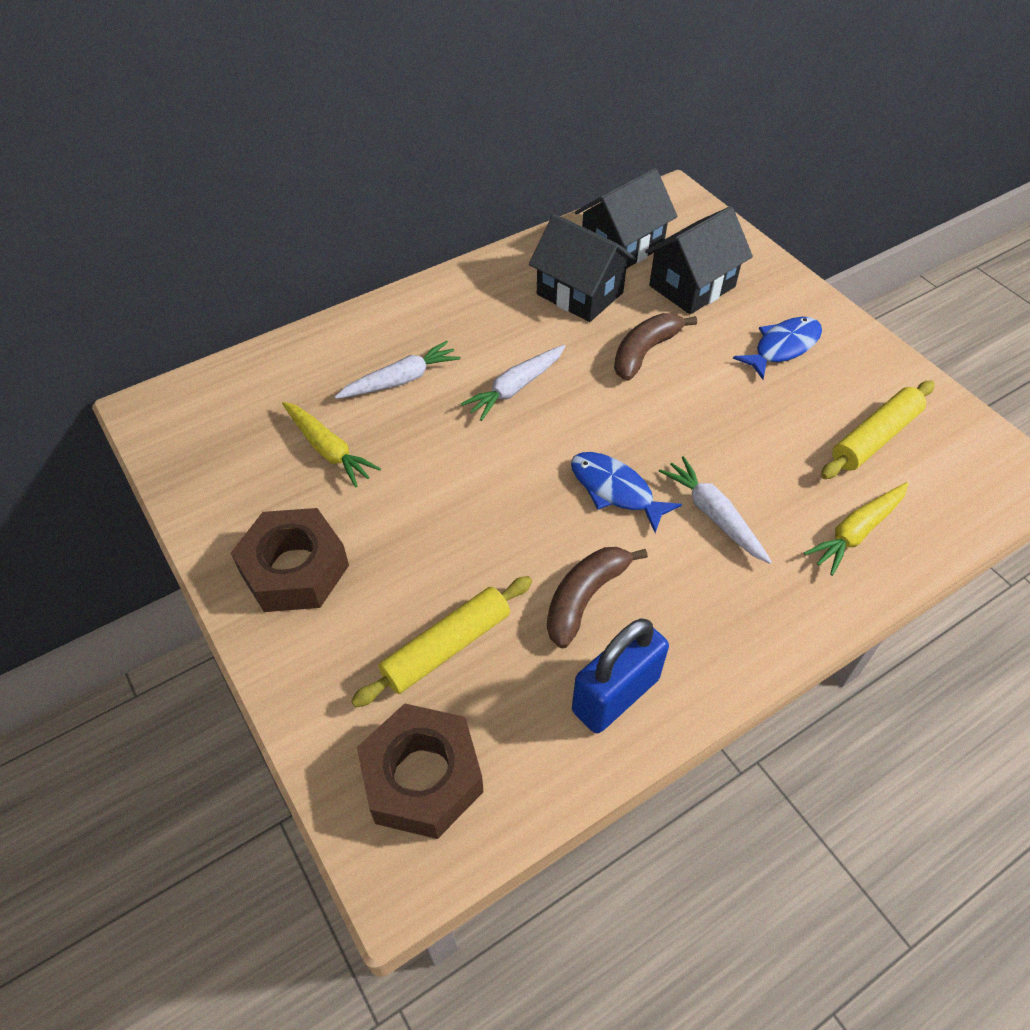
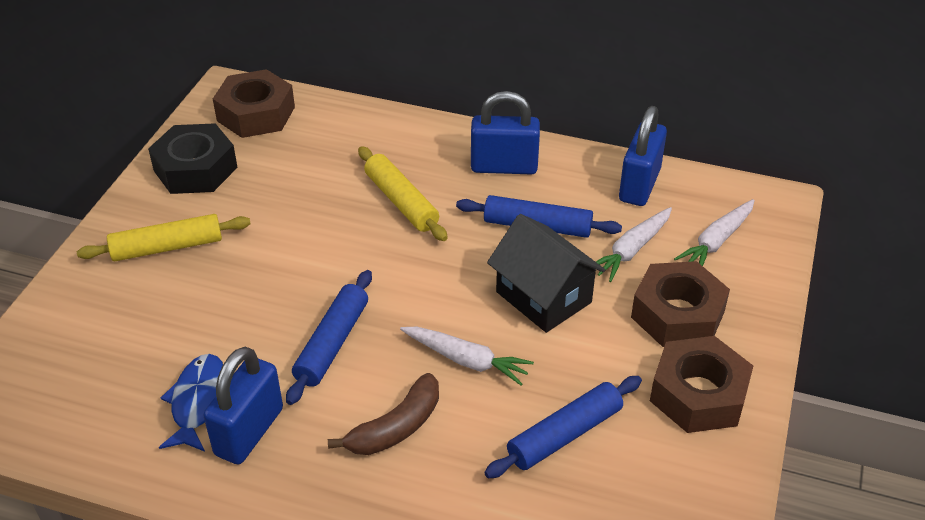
black house: 3 -> 1
black nut: 0 -> 1
blue fish: 2 -> 1
blue padlock: 1 -> 3
blue rolling pin: 0 -> 3
brown banana: 2 -> 1
brown nut: 2 -> 3
yellow carrot: 2 -> 0

